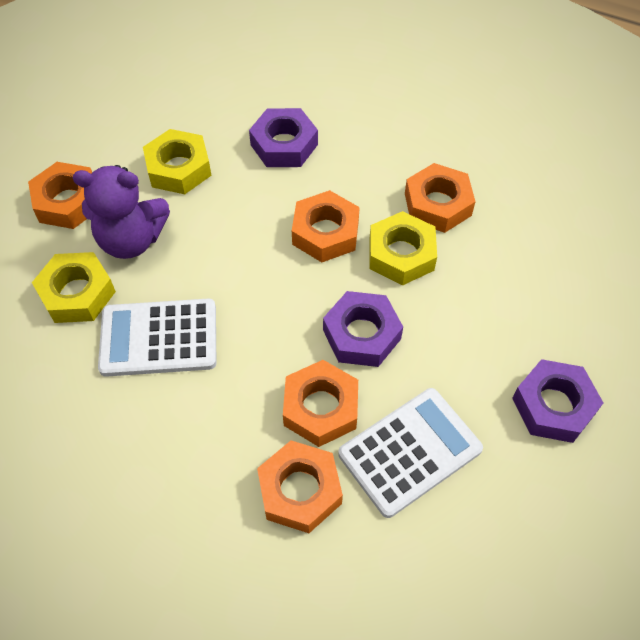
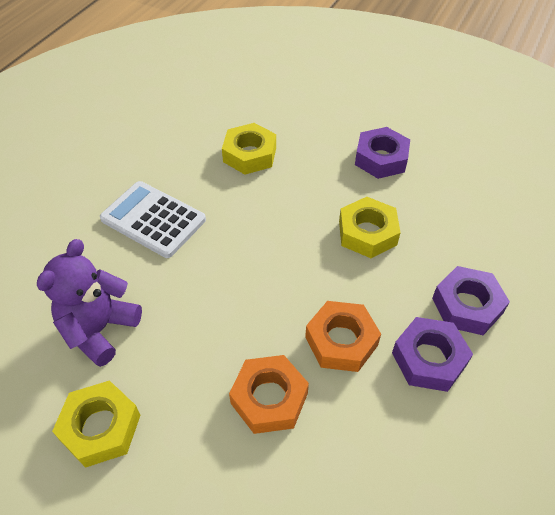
orange nut: 5 -> 2
white calculator: 2 -> 1

